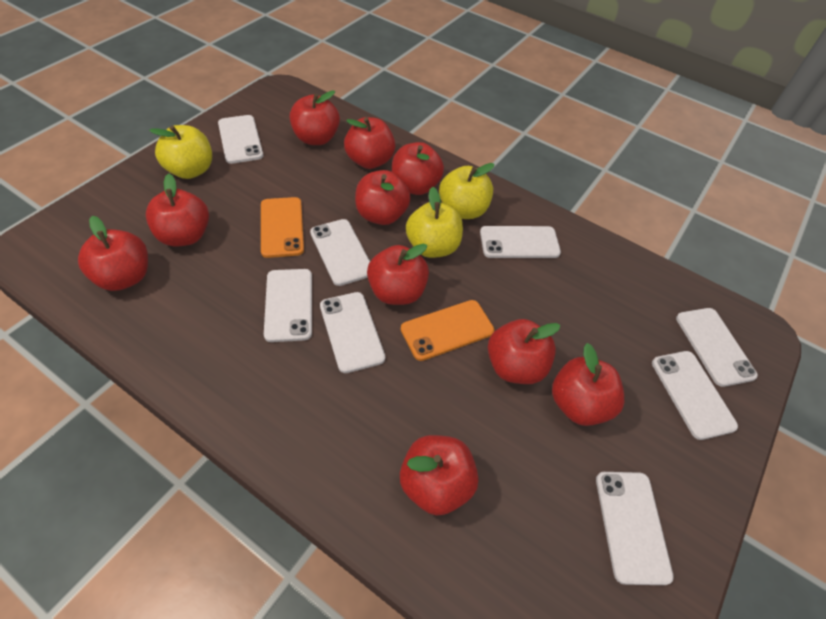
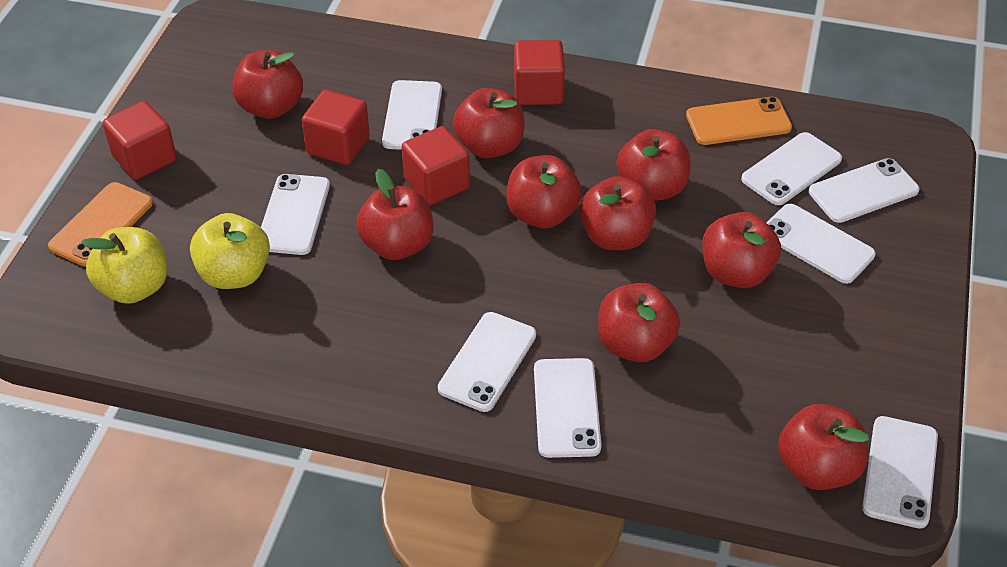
red apple: 10 -> 9
red cube: 0 -> 4
yellow apple: 3 -> 2

